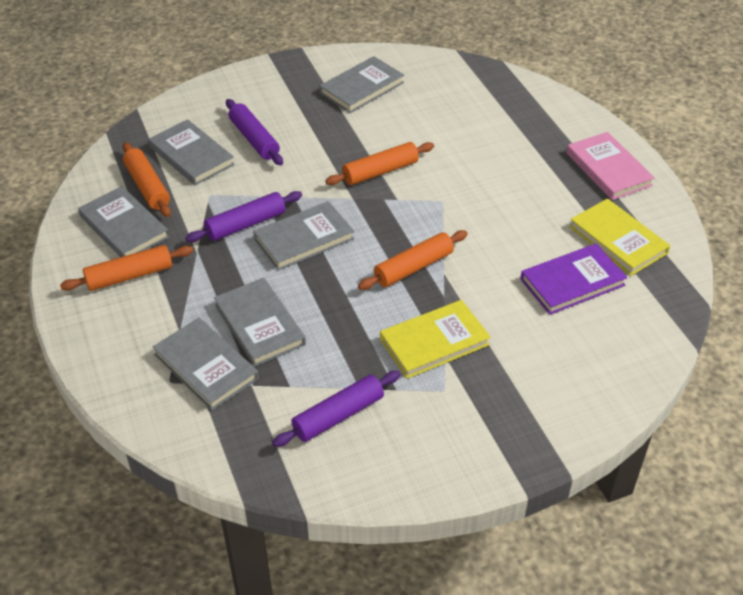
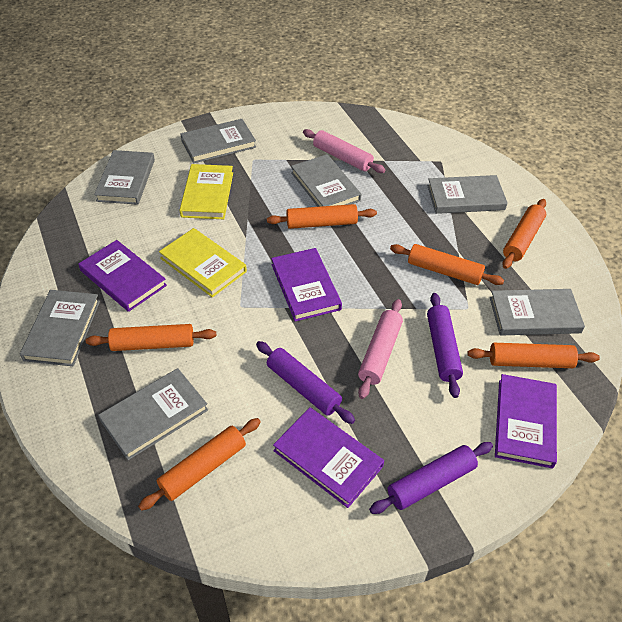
grey book: 6 -> 7
orange rolling pin: 4 -> 6
pink book: 1 -> 0
pink rolling pin: 0 -> 2
purple book: 1 -> 4

